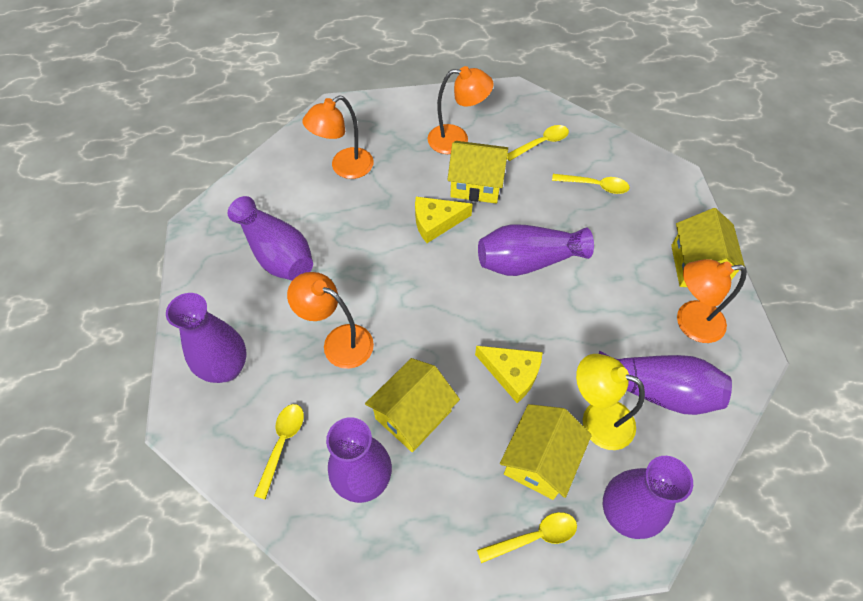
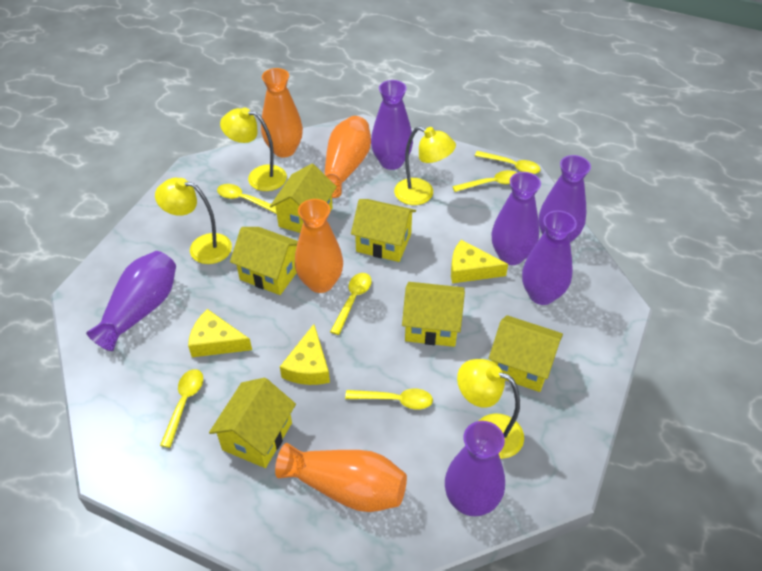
orange lamp: 4 -> 0
orange vase: 0 -> 4
yellow cheese: 2 -> 3
yellow house: 4 -> 6
yellow lamp: 1 -> 4
yellow spoon: 4 -> 6

